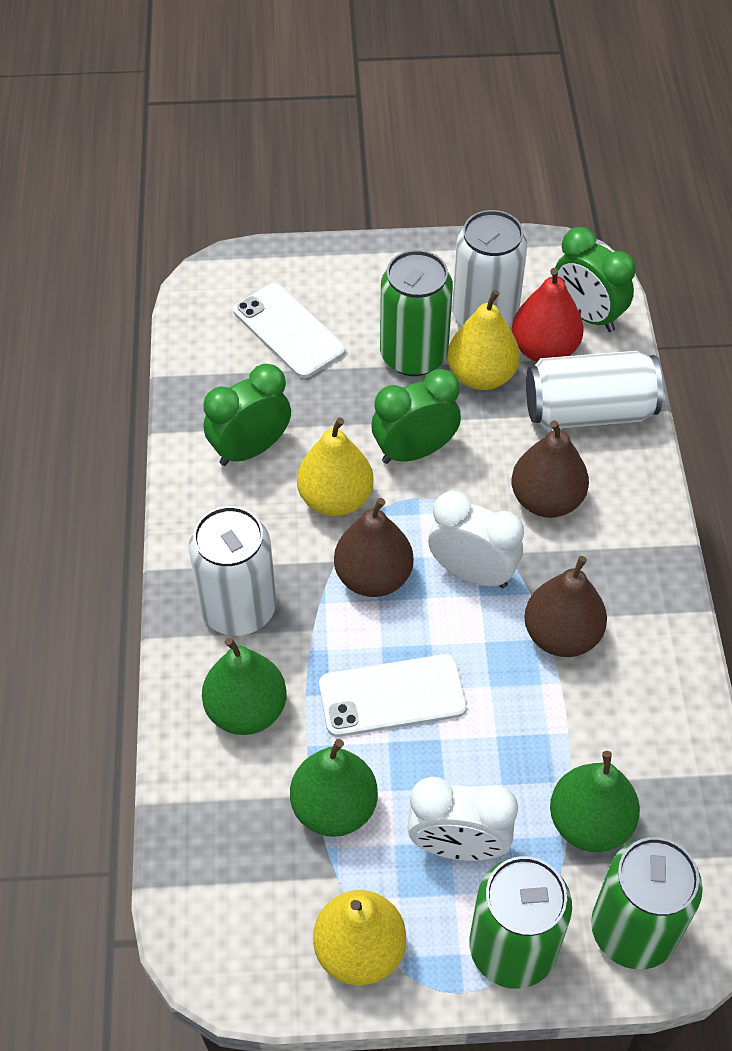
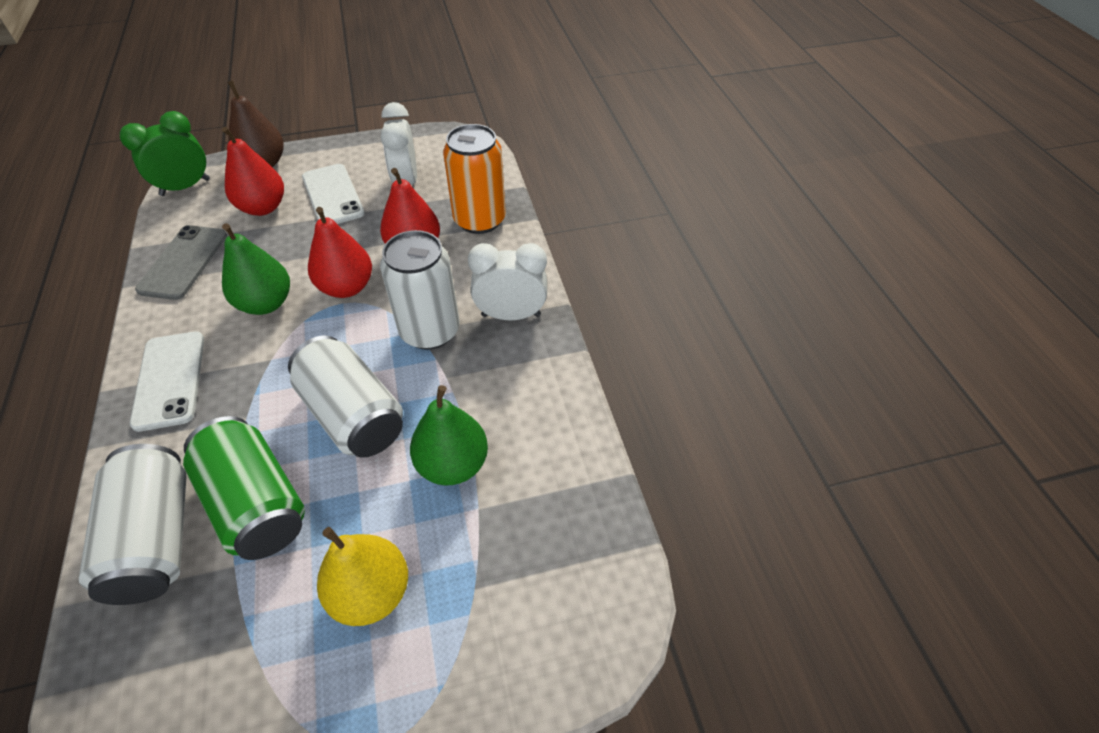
brown pear: 3 -> 1
green can: 3 -> 1
green clock: 3 -> 1
green pear: 3 -> 2
grey phone: 0 -> 1
orange can: 0 -> 1
red pear: 1 -> 3
yellow pear: 3 -> 1

